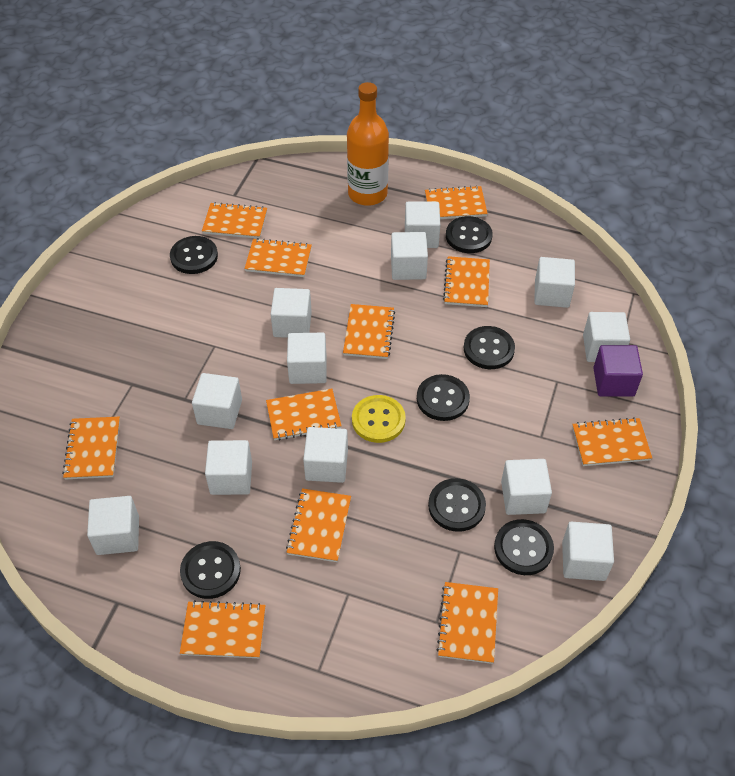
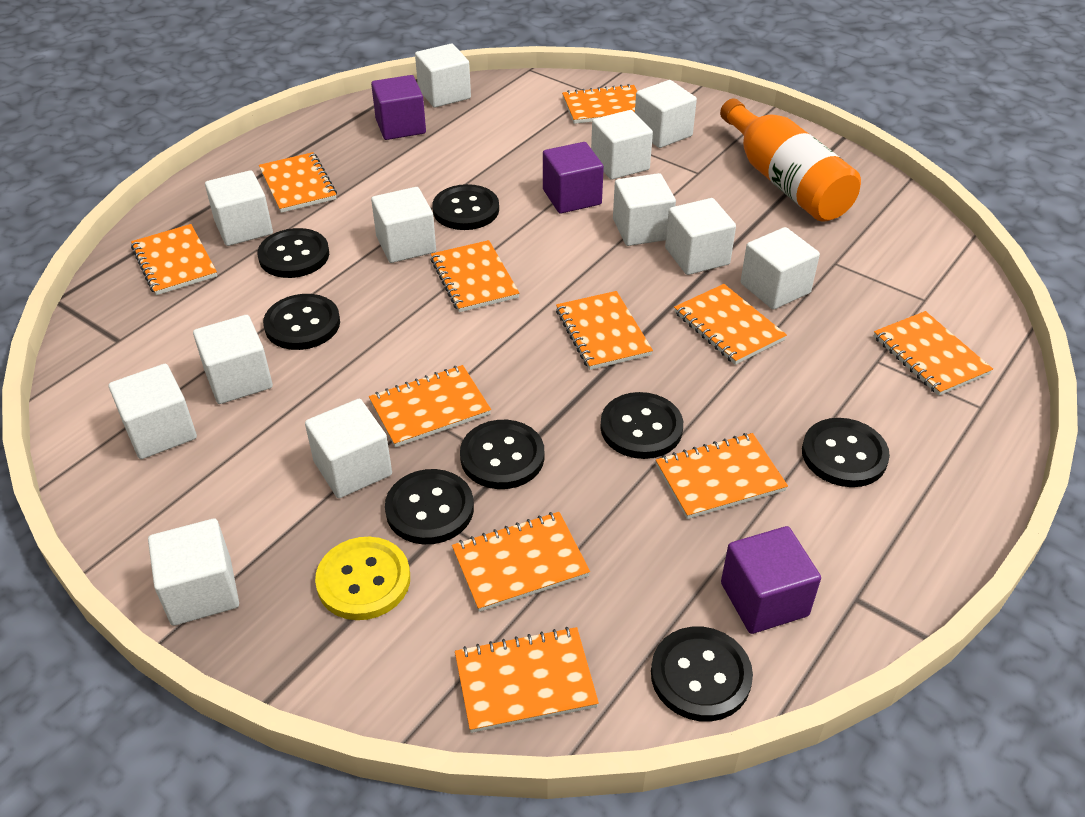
black button: 7 -> 8
purple cube: 1 -> 3

